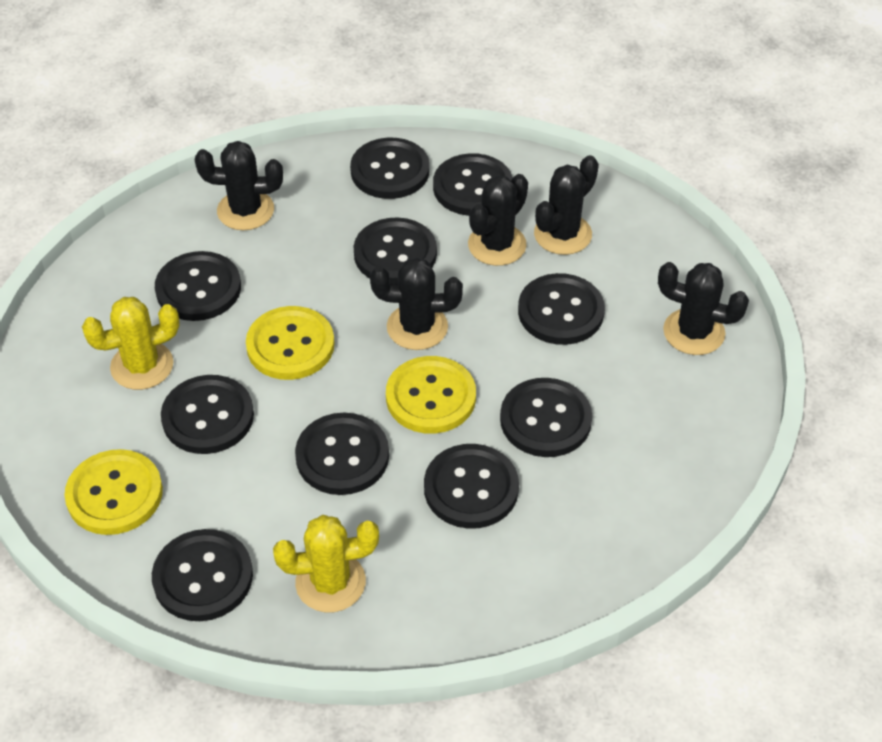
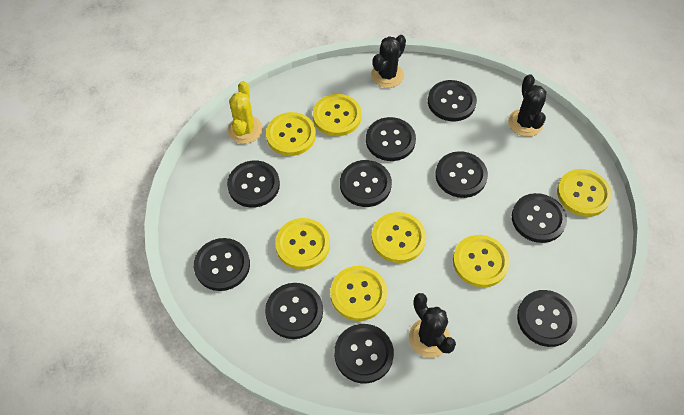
black cactus: 5 -> 3
yellow button: 3 -> 7
yellow cactus: 2 -> 1

